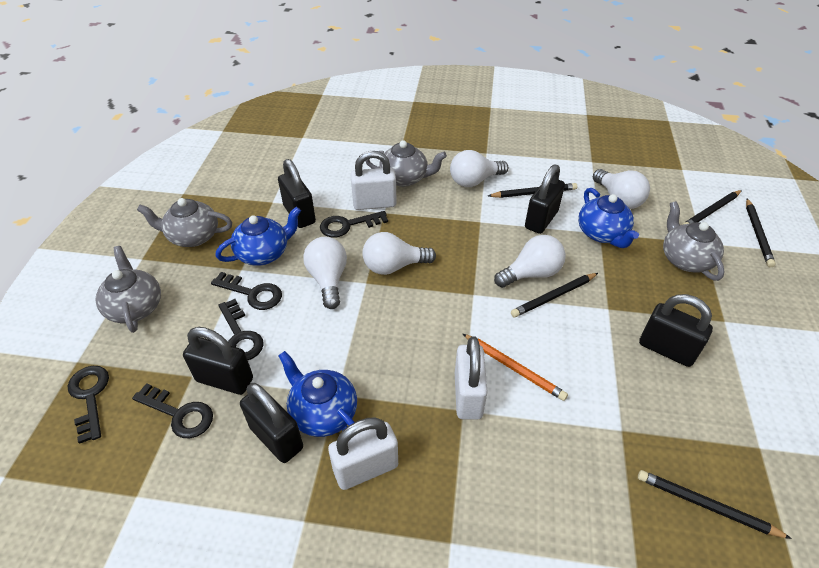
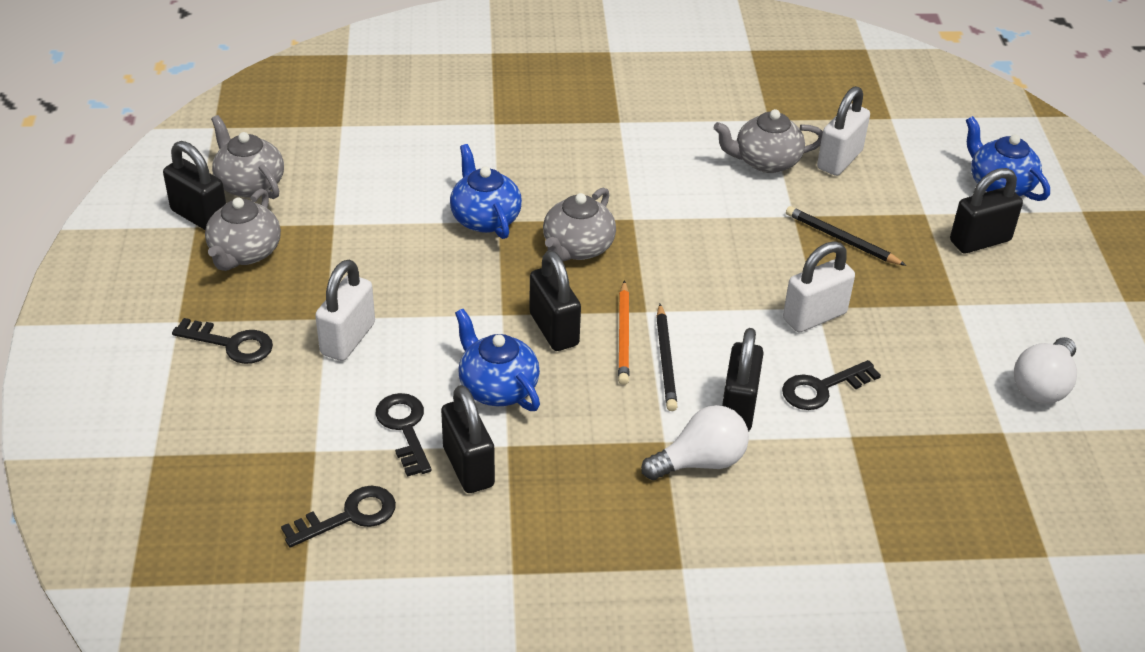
black key: 5 -> 4
black pencil: 5 -> 2
white light bulb: 5 -> 2

